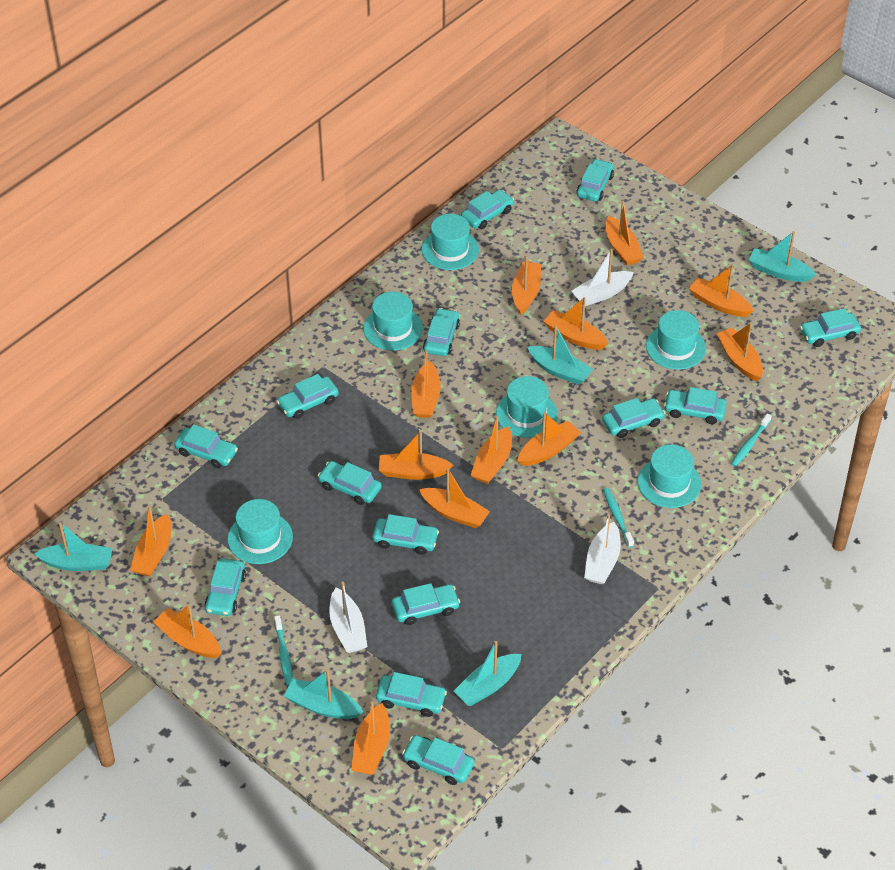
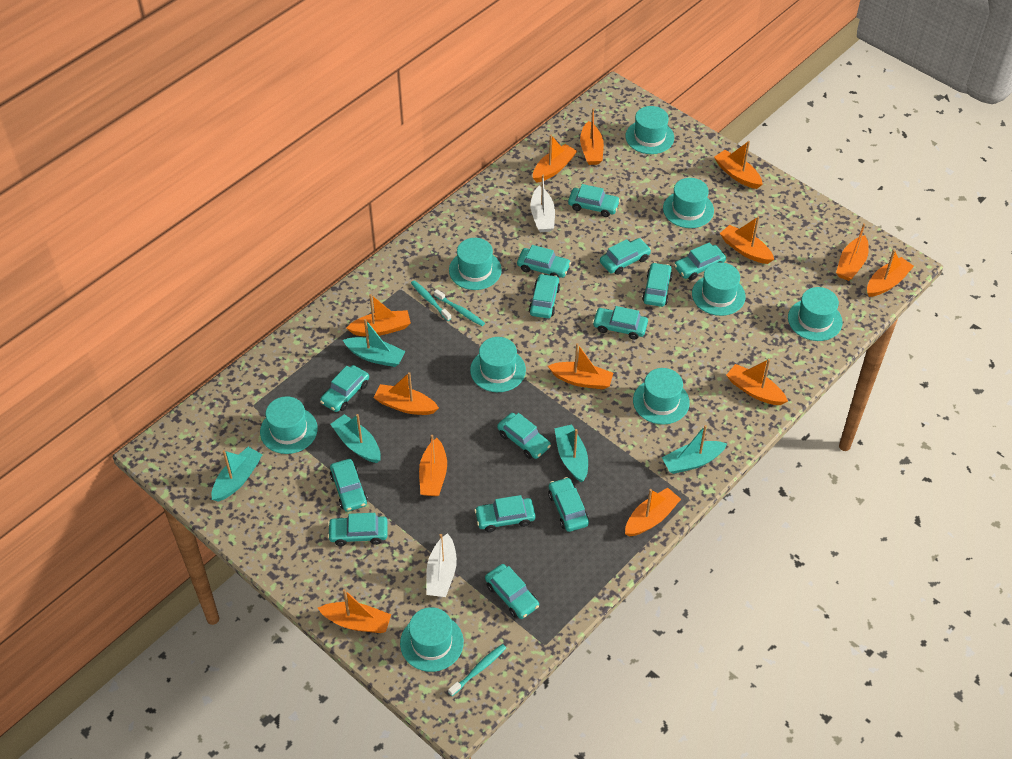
turquoise hat: 6 -> 9
white boat: 3 -> 2

